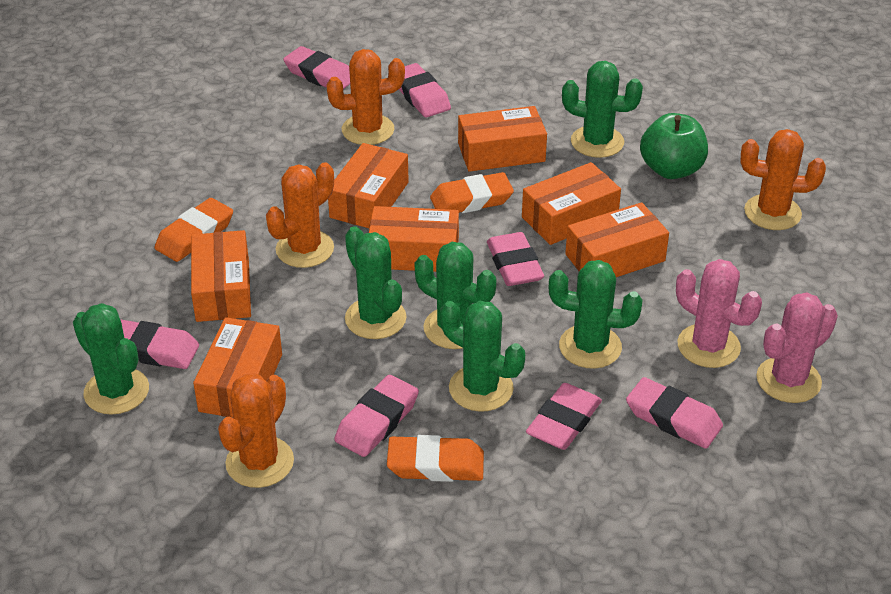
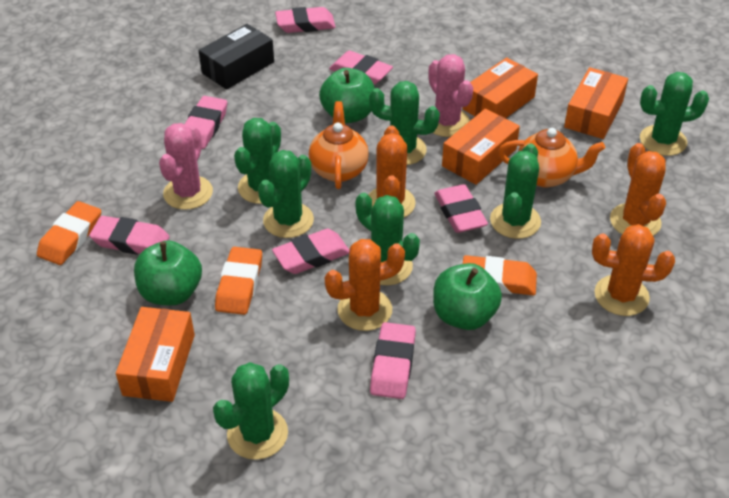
black box: 0 -> 1
green apple: 1 -> 3
green cactus: 6 -> 7
orange box: 7 -> 4
orange teapot: 0 -> 2

